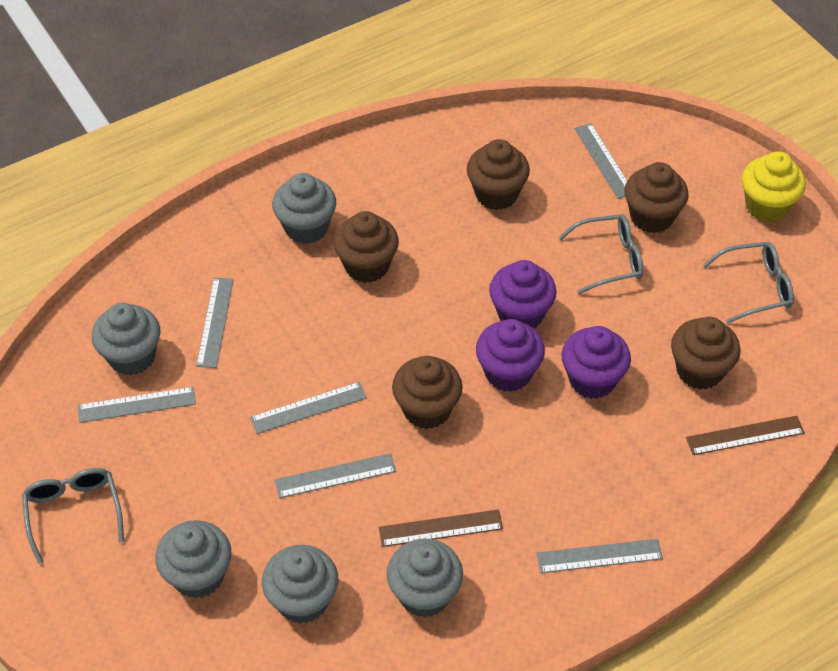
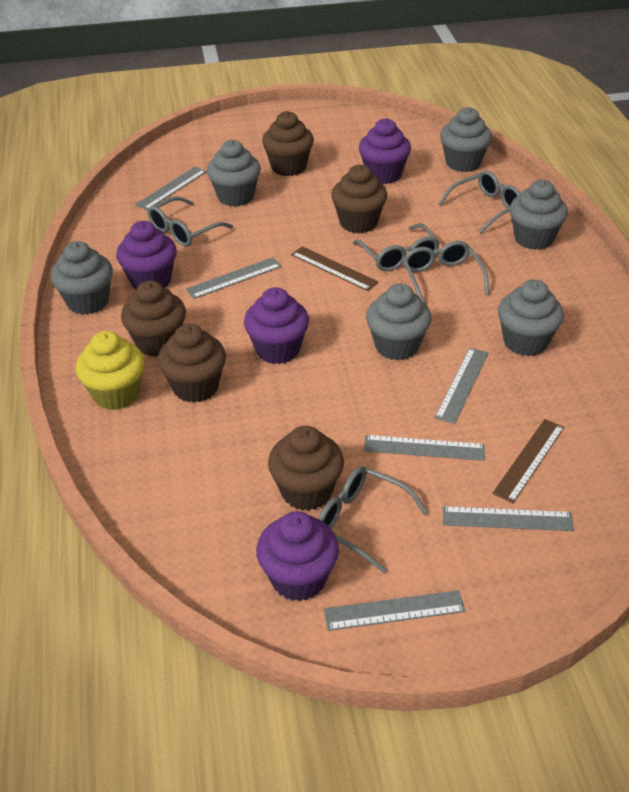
grey cupcake: 5 -> 6
grey glasses: 3 -> 5
purple cupcake: 3 -> 4

